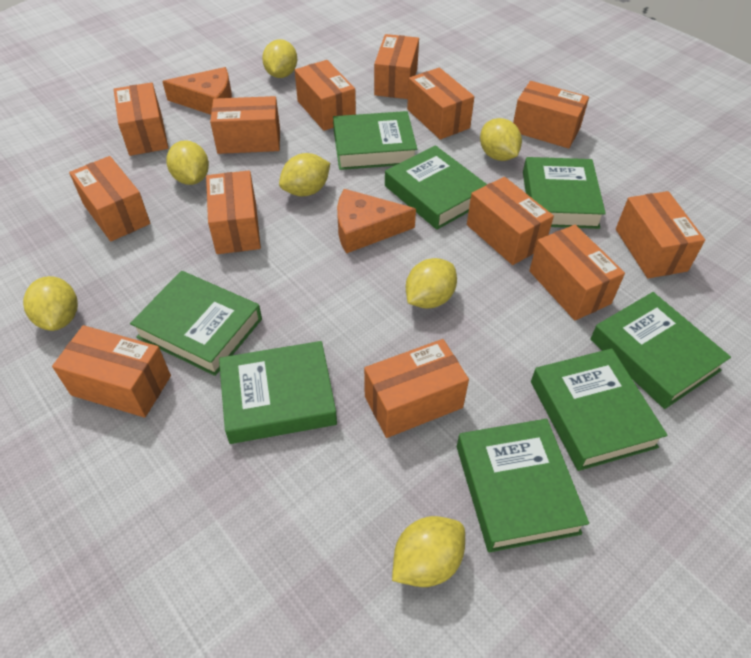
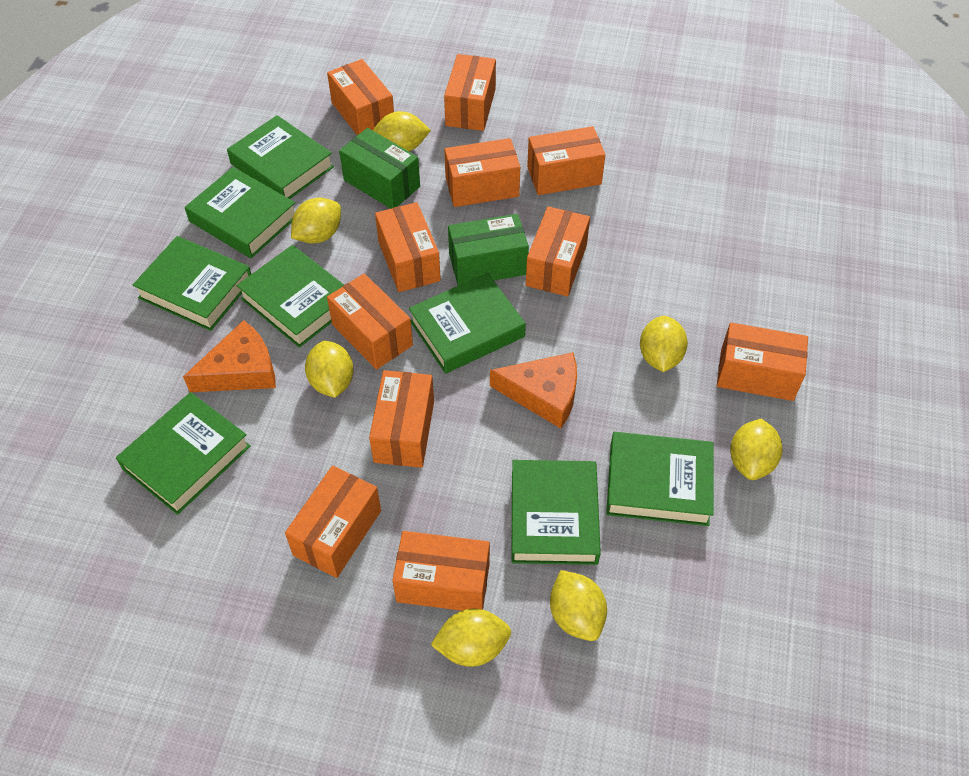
green box: 0 -> 2
orange box: 13 -> 11

